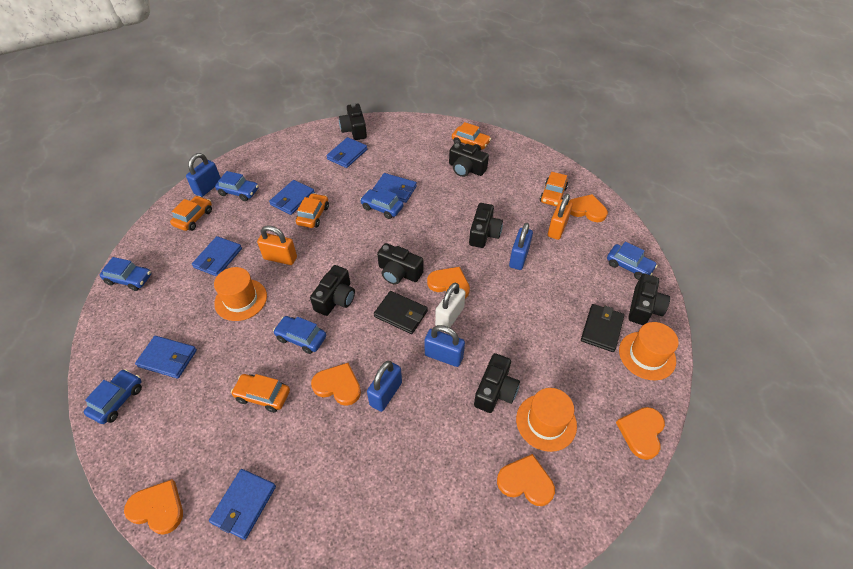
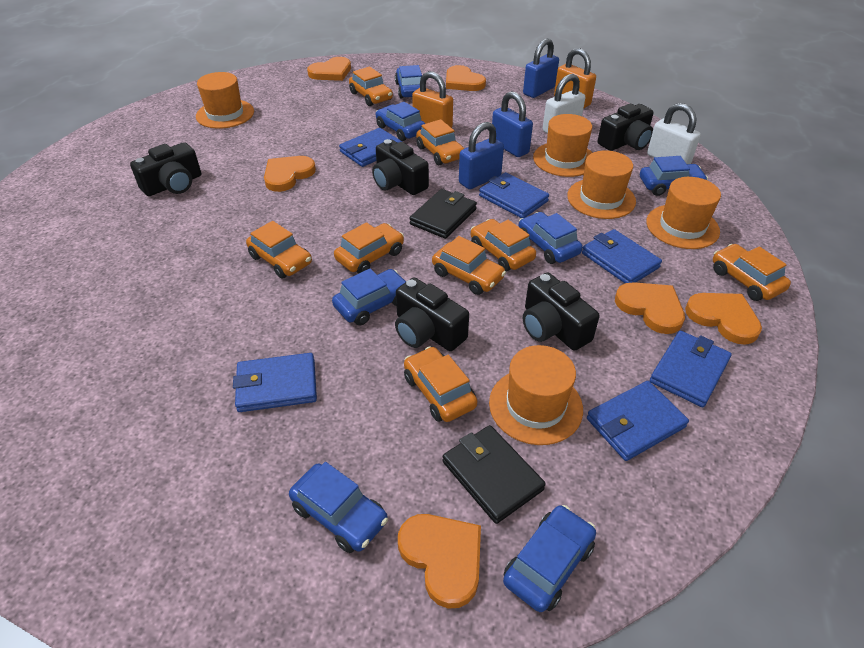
black camera: 7 -> 5
blue car: 6 -> 7
blue padlock: 4 -> 3
orange car: 5 -> 8
orange hat: 3 -> 5
white padlock: 1 -> 2

